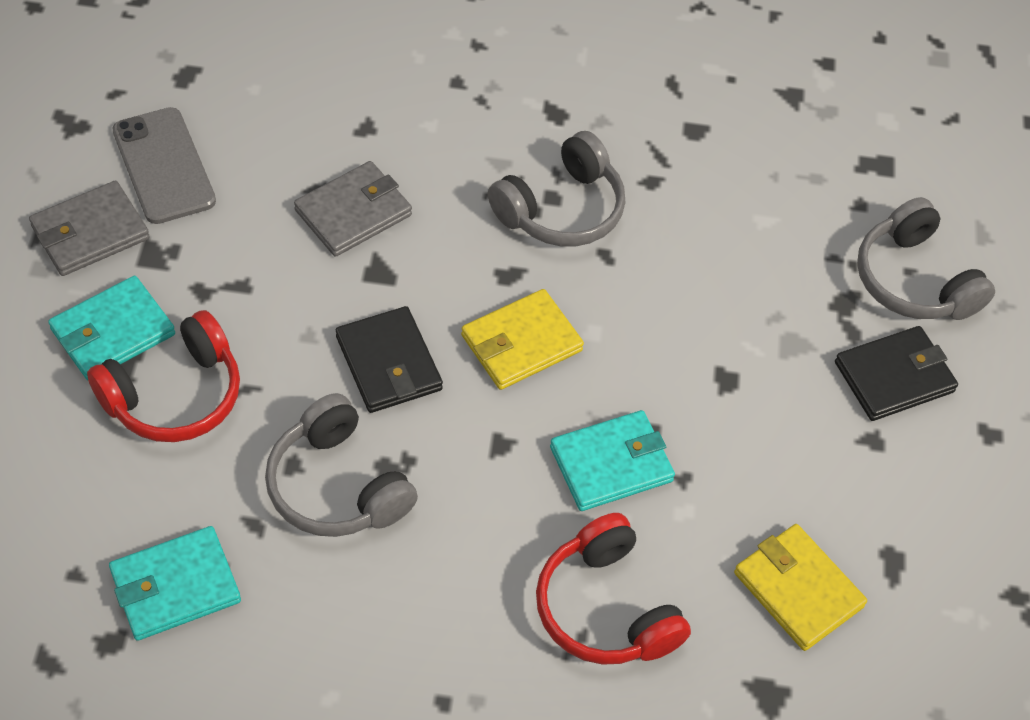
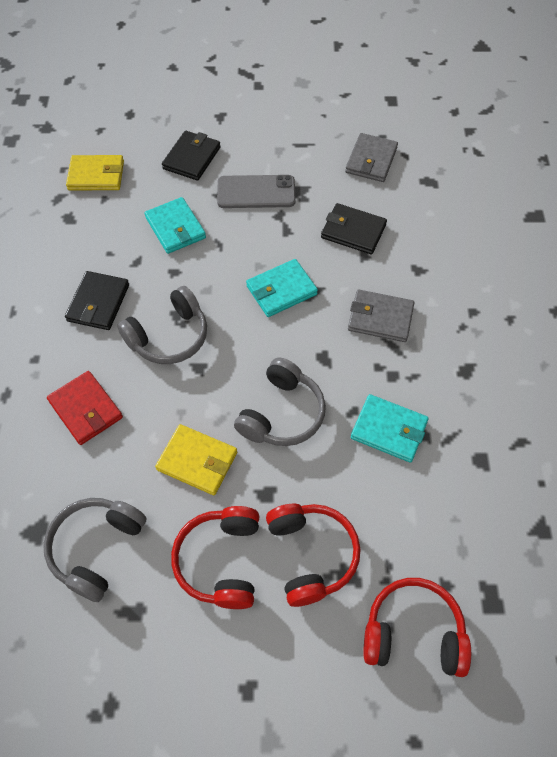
black wallet: 2 -> 3
red headphones: 2 -> 3
red wallet: 0 -> 1

